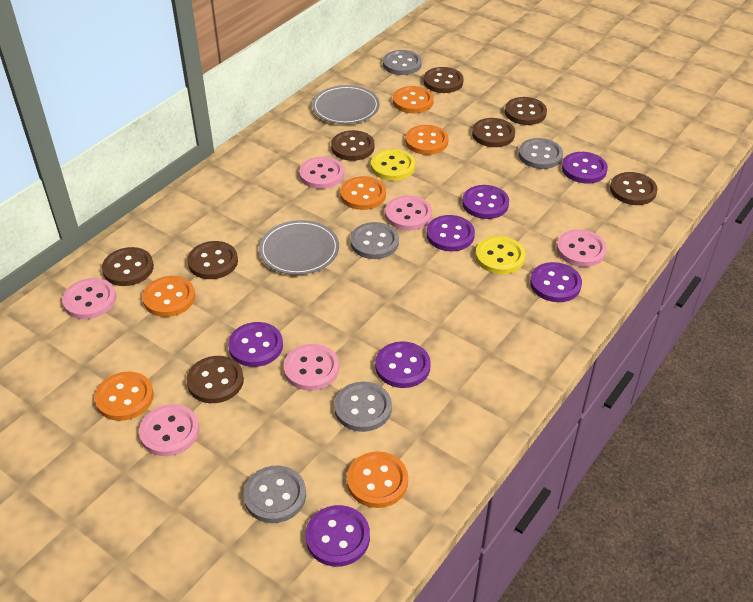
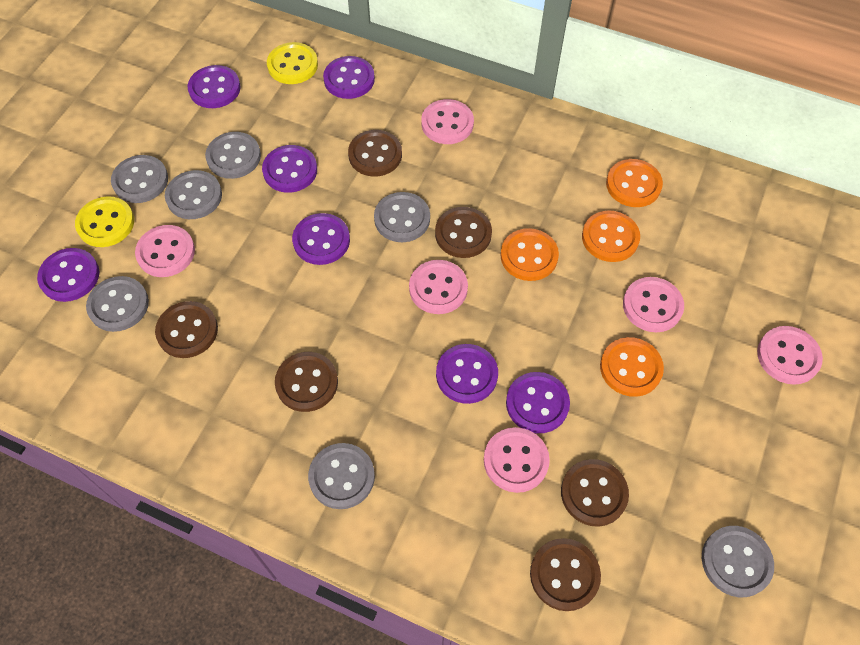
brown button: 8 -> 6
grey button: 5 -> 7
grey plate: 2 -> 0
orange button: 6 -> 4

